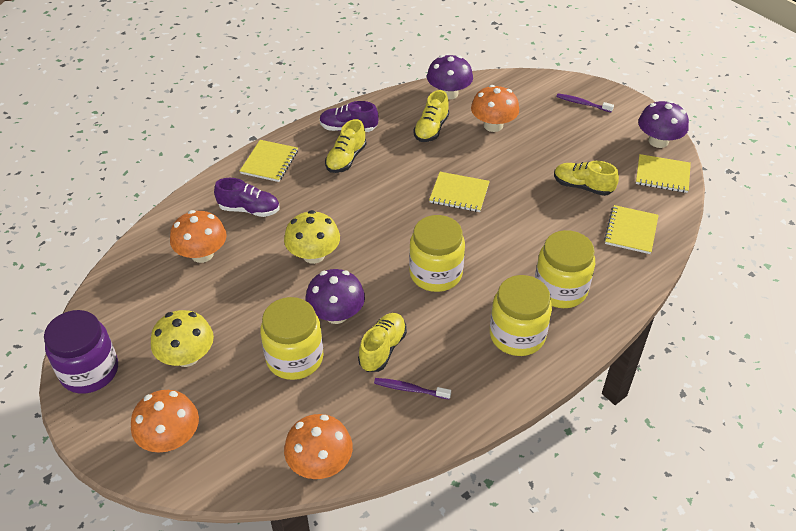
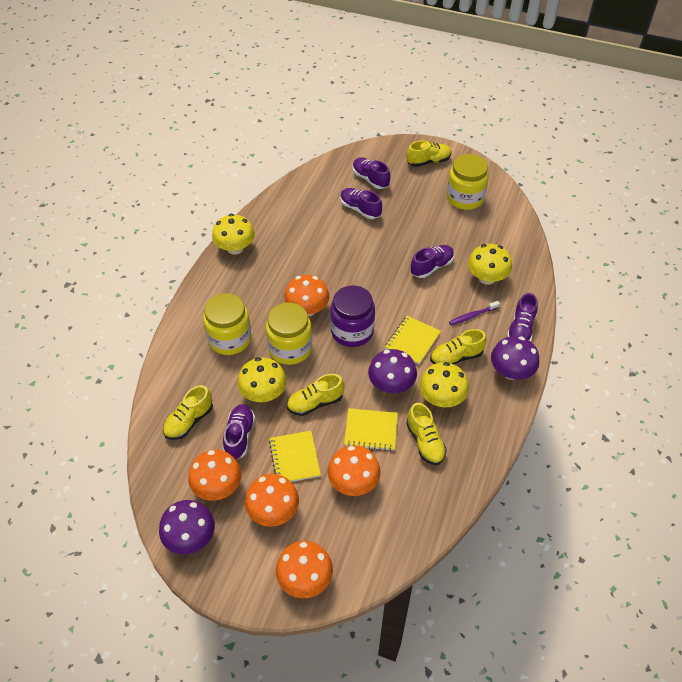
orange mushroom: 4 -> 5
purple shoe: 2 -> 5
purple toothbrush: 2 -> 1
yellow jar: 4 -> 3
yellow mushroom: 2 -> 4
yellow notebook: 4 -> 3
yellow shoe: 4 -> 5

